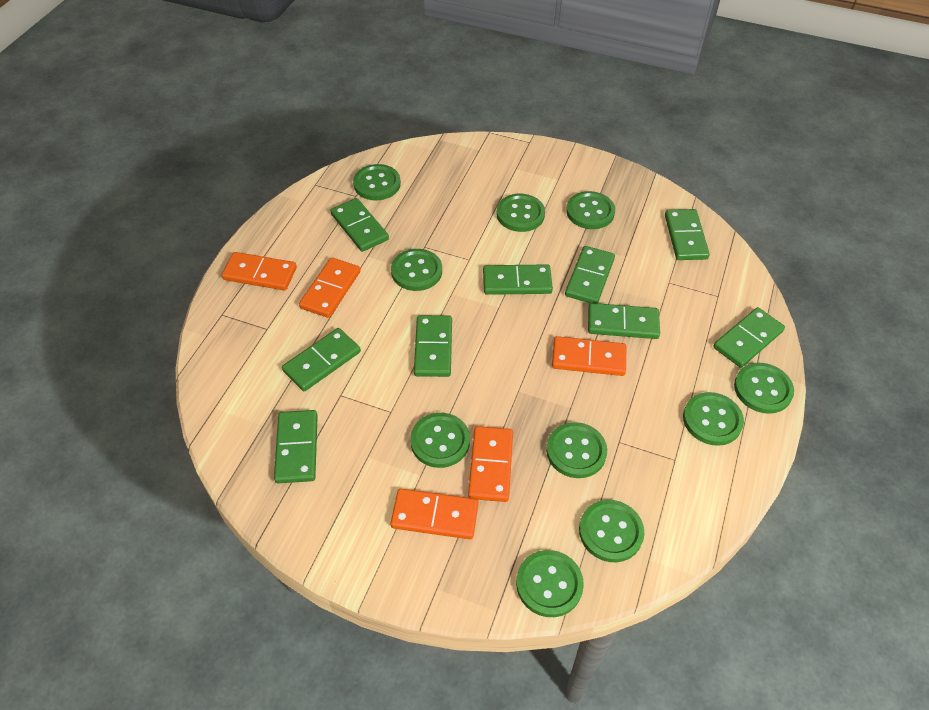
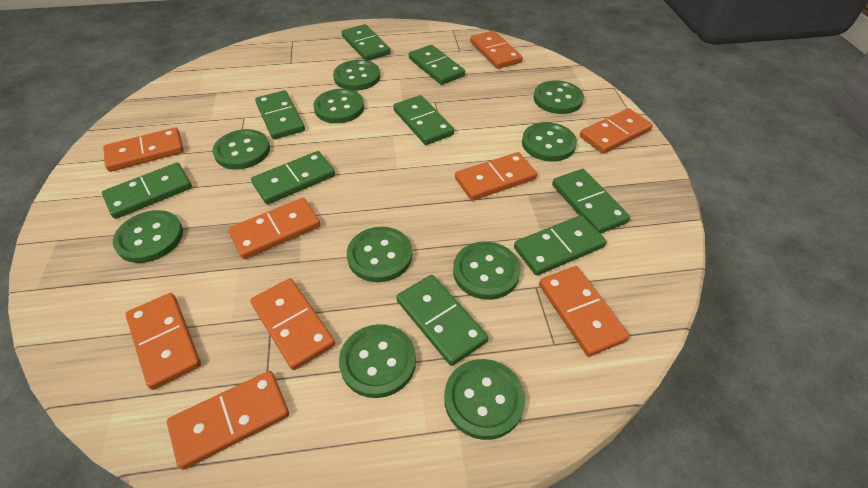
orange domino: 5 -> 9

